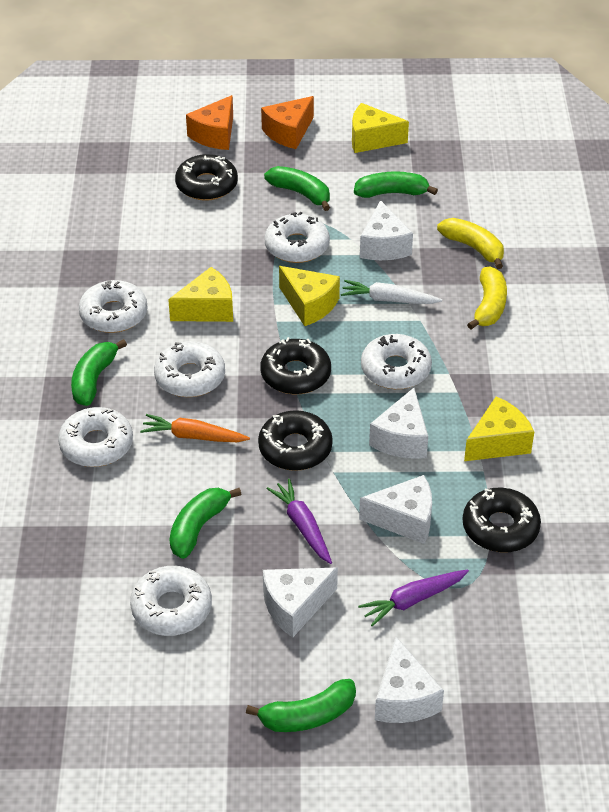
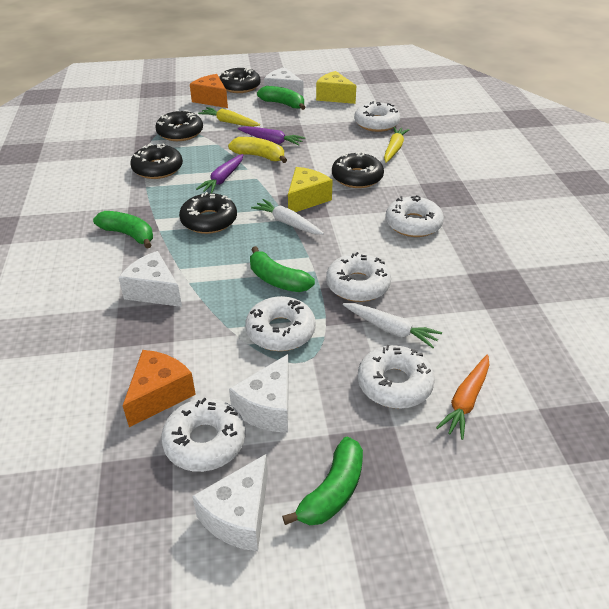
black donut: 4 -> 5
green banana: 5 -> 4
white carrot: 1 -> 2
white cheese: 5 -> 4
yellow banana: 2 -> 1
yellow carrot: 0 -> 2
yellow cheese: 4 -> 2

